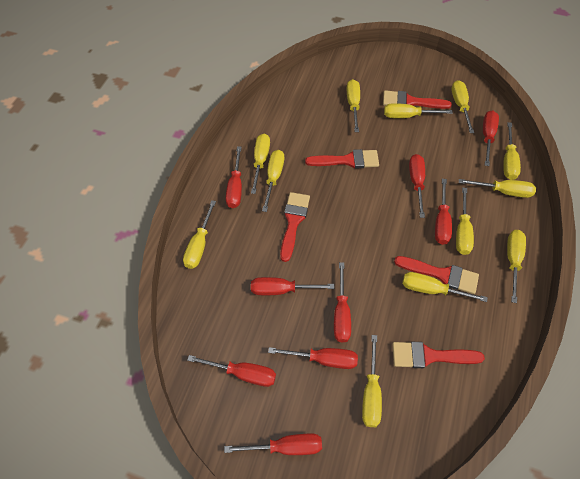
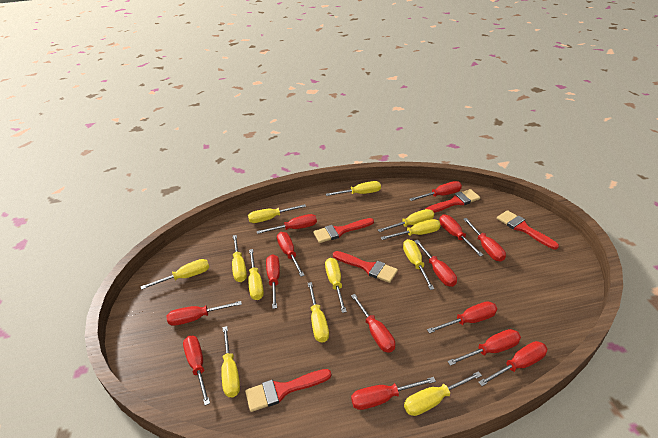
red screwdriver: 9 -> 14

